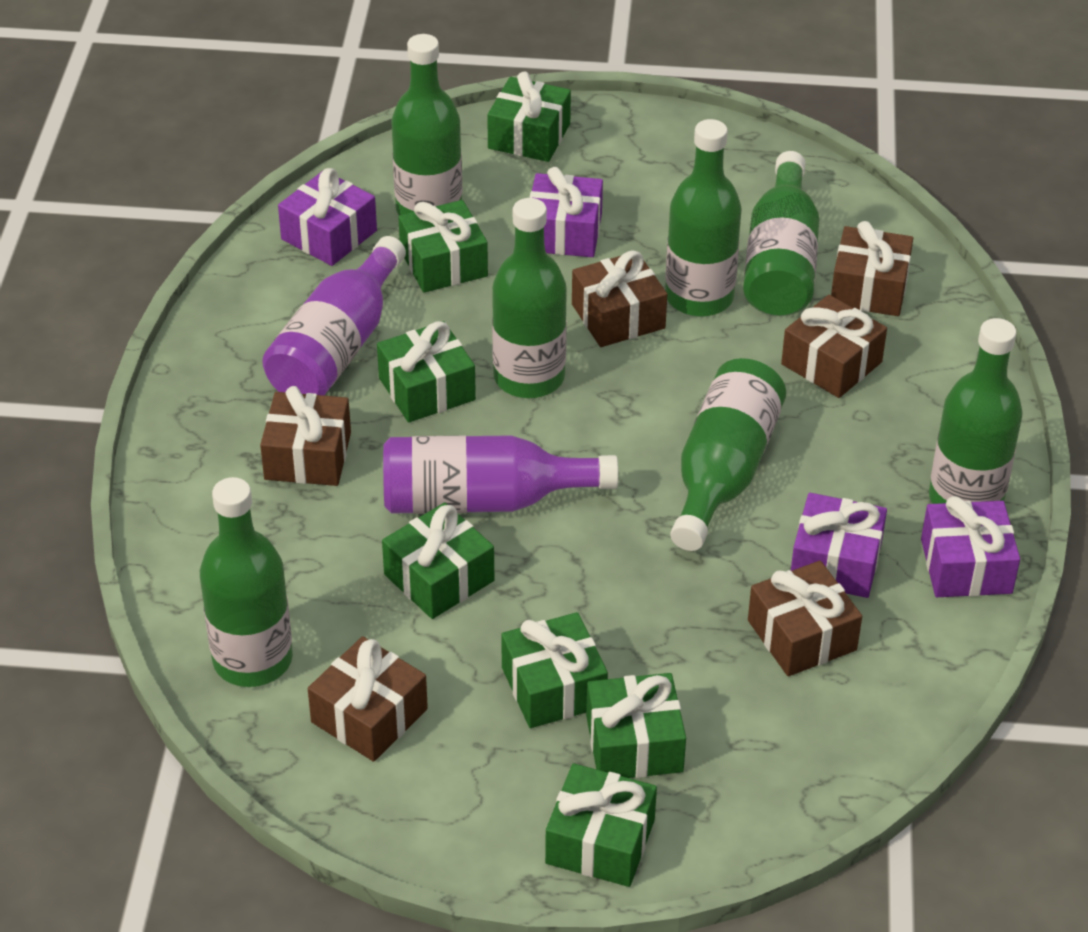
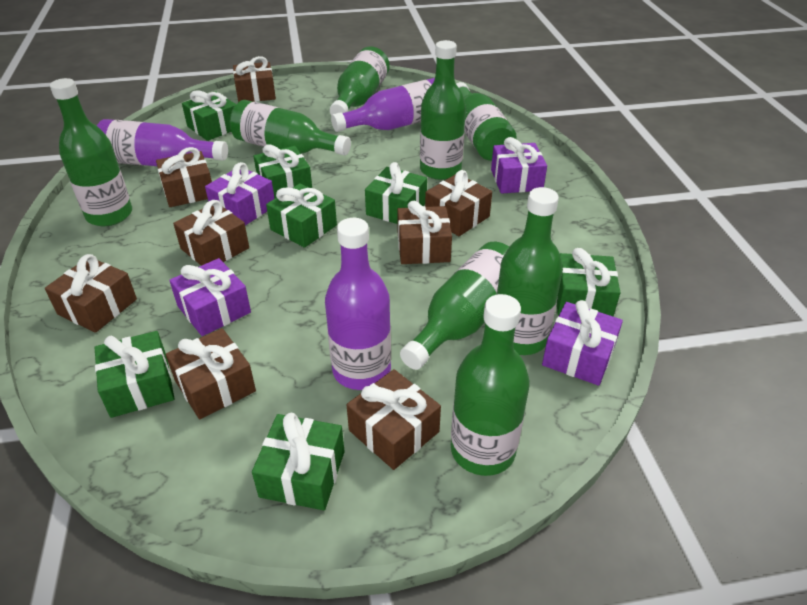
brown gift: 6 -> 8
green bottle: 7 -> 8
purple bottle: 2 -> 3

